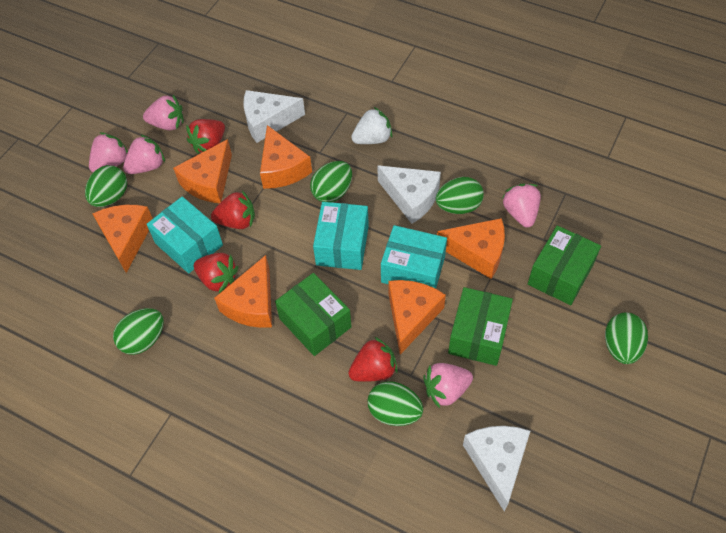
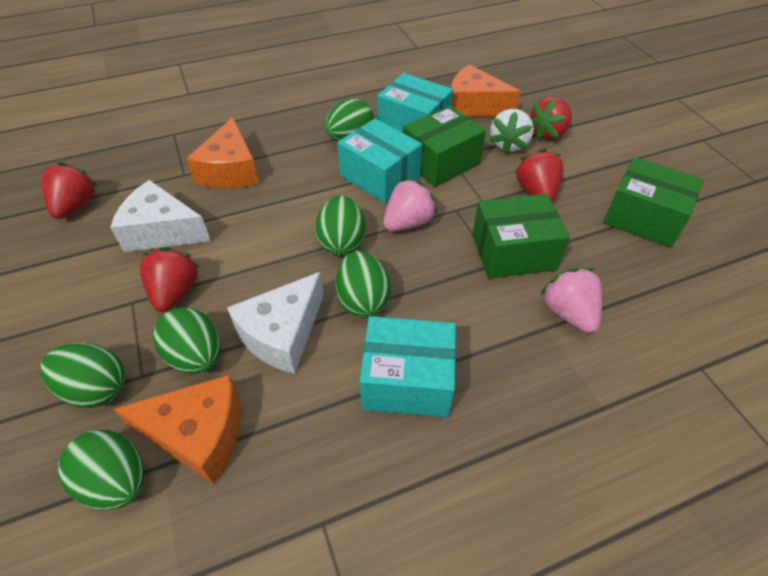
orange cheese: 6 -> 3
pink strawberry: 5 -> 2
white cheese: 3 -> 2

